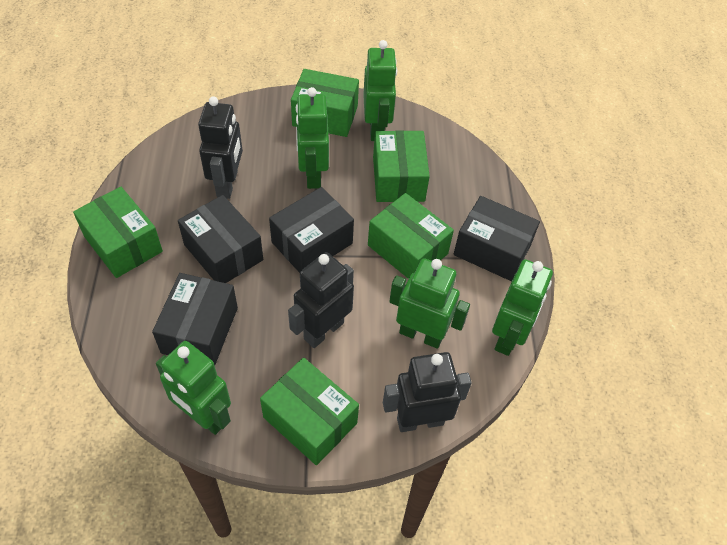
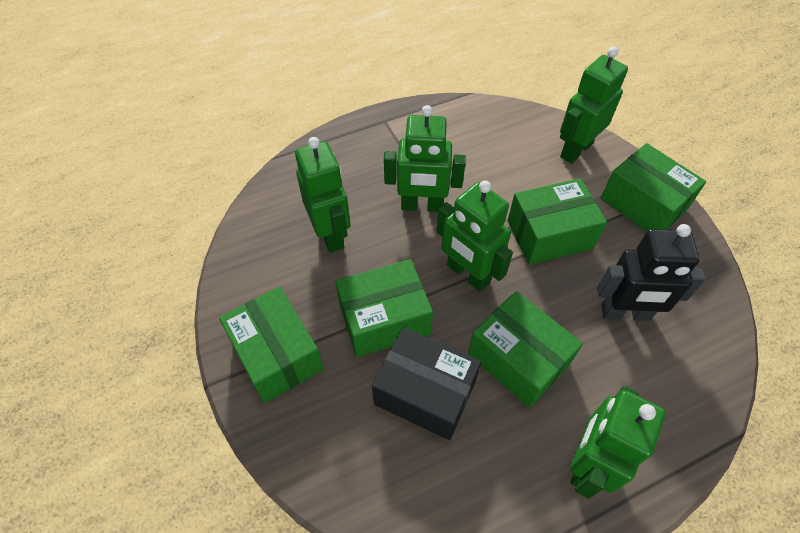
black box: 4 -> 1
black robot: 3 -> 1

